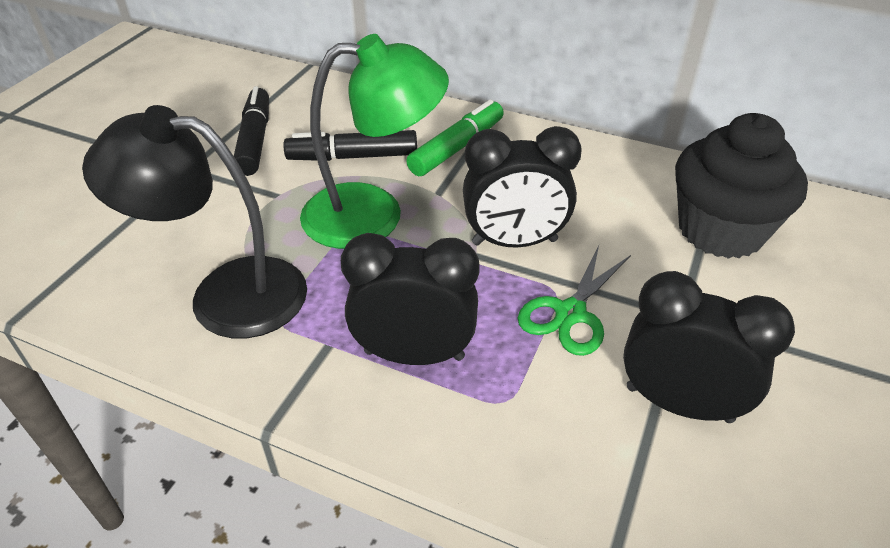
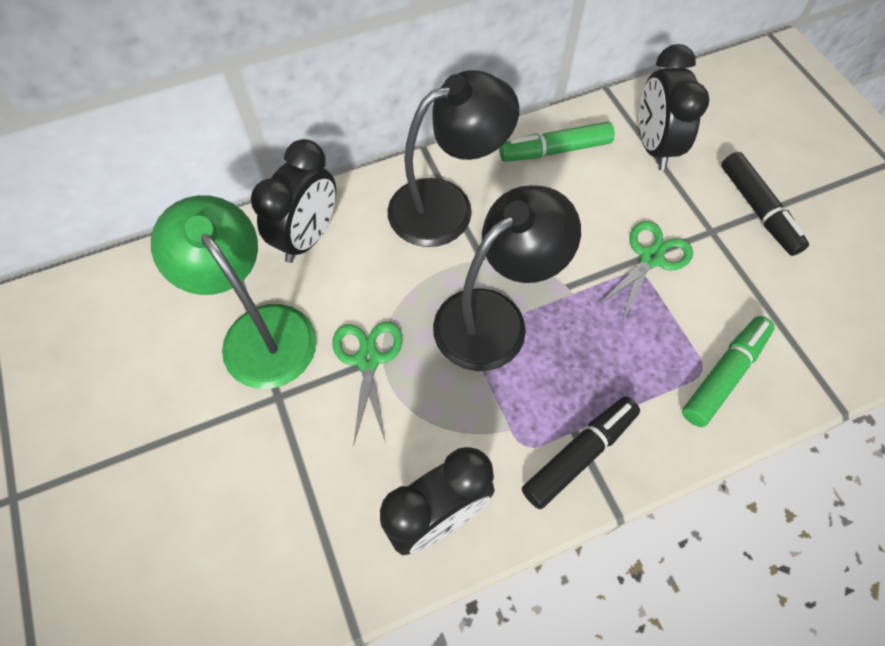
black cupcake: 1 -> 0
black lamp: 1 -> 2
green marker: 1 -> 2
green scissors: 1 -> 2

